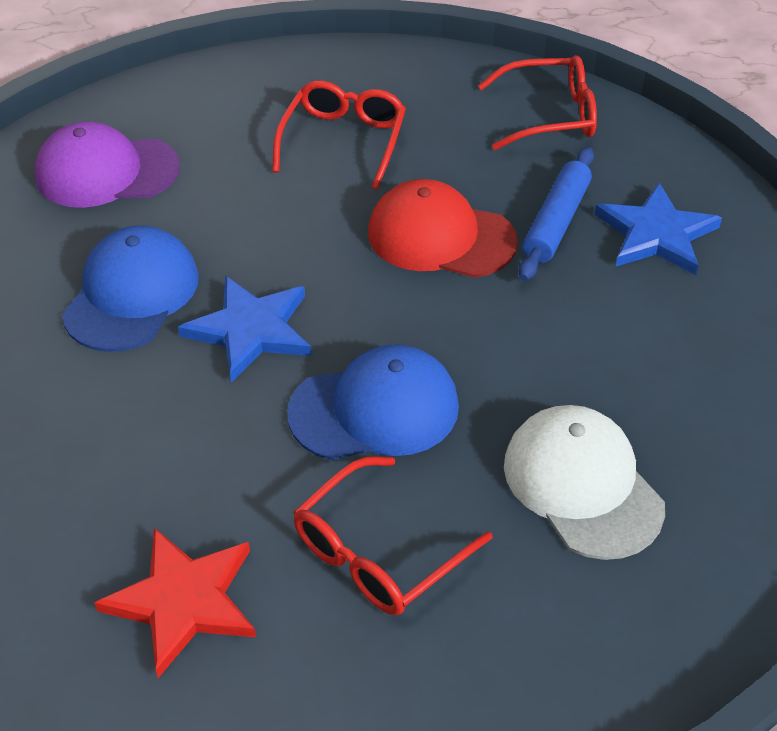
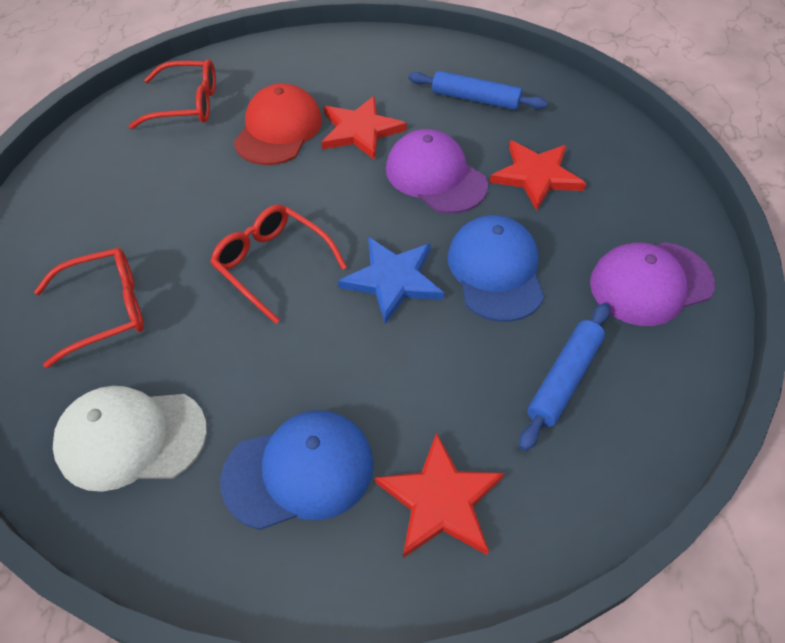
blue rolling pin: 1 -> 2
blue star: 2 -> 1
purple cap: 1 -> 2
red star: 1 -> 3

